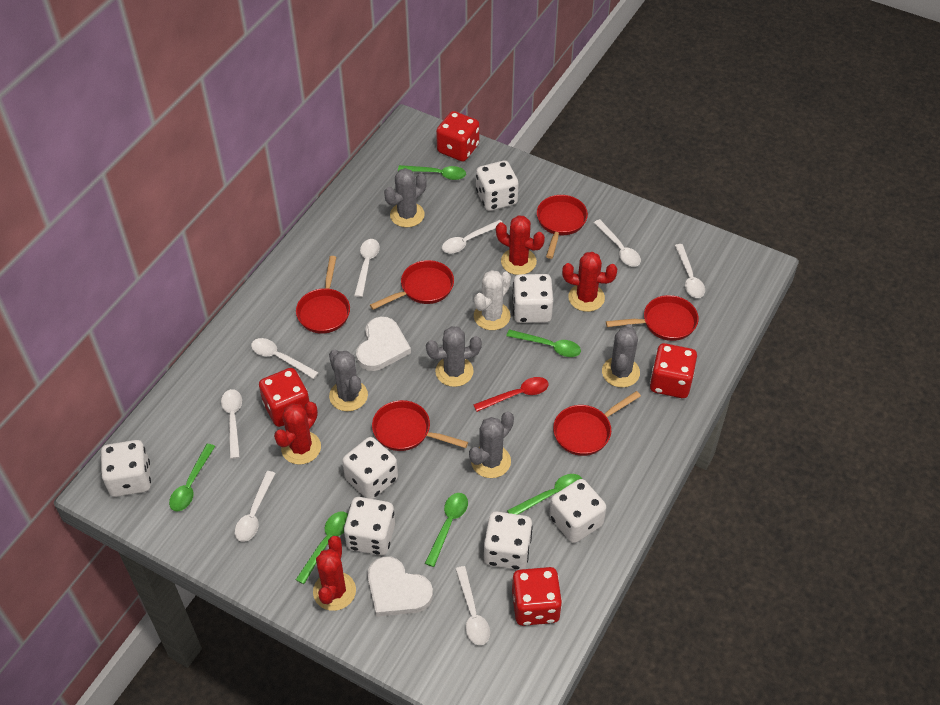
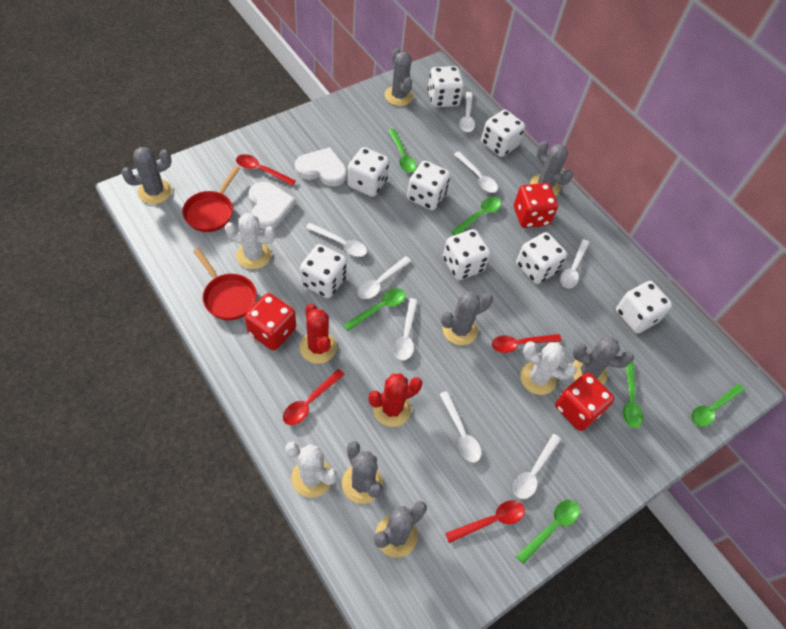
grey cactus: 5 -> 7
red cactus: 4 -> 2
red dice: 4 -> 3
red pan: 6 -> 2
red spoon: 1 -> 4
white cactus: 1 -> 3
white dice: 7 -> 8

